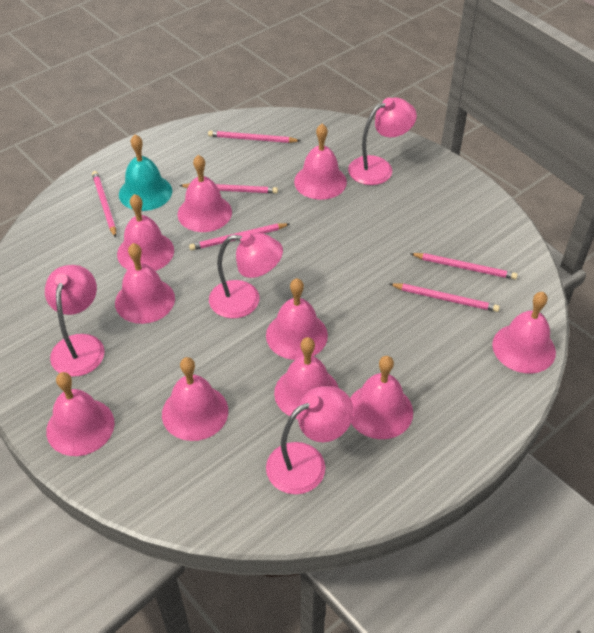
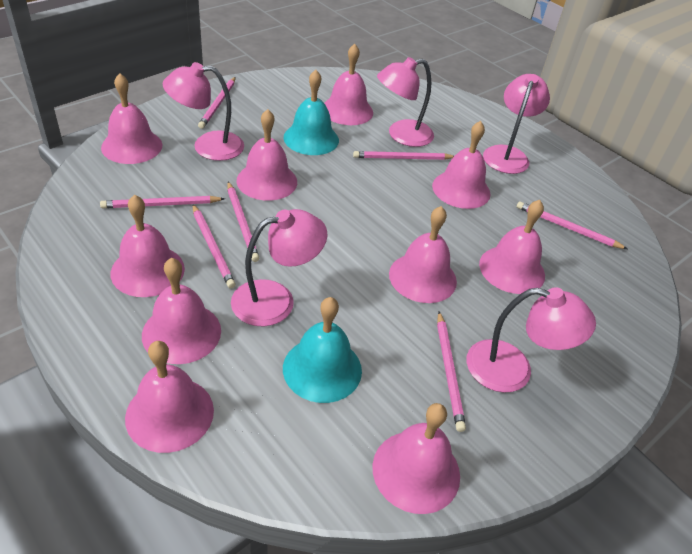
pink lamp: 4 -> 5
pink pencil: 6 -> 7
turquoise bell: 1 -> 2

